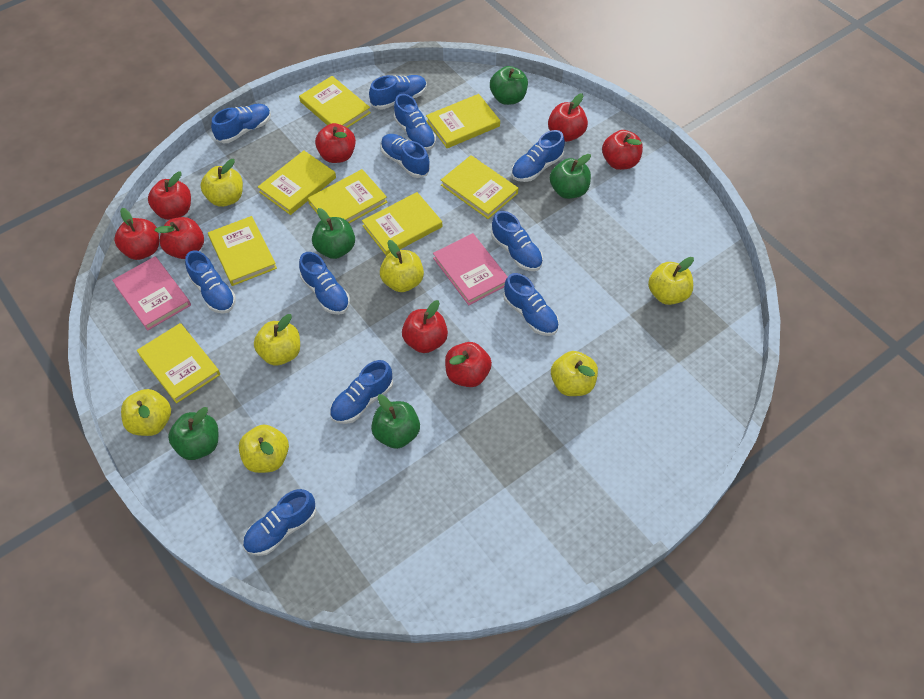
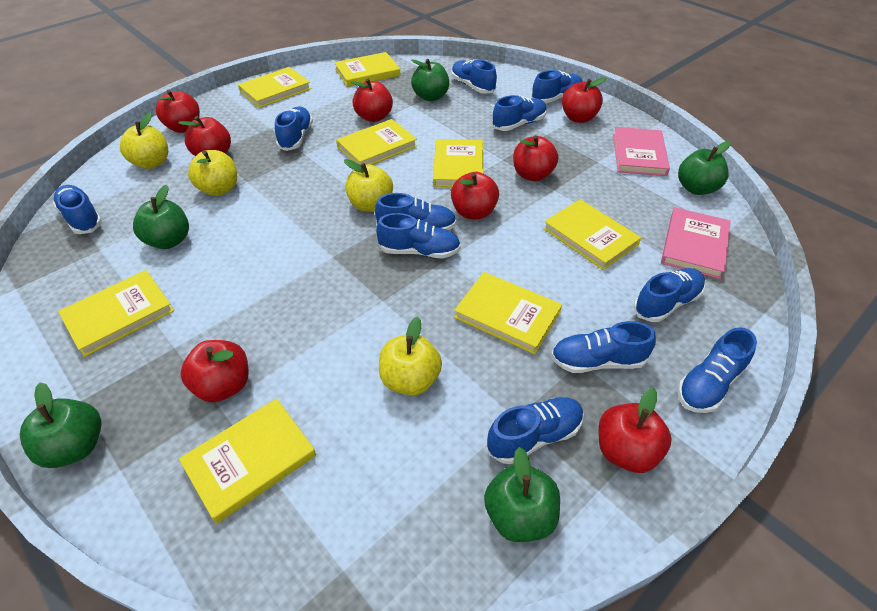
yellow apple: 7 -> 4

